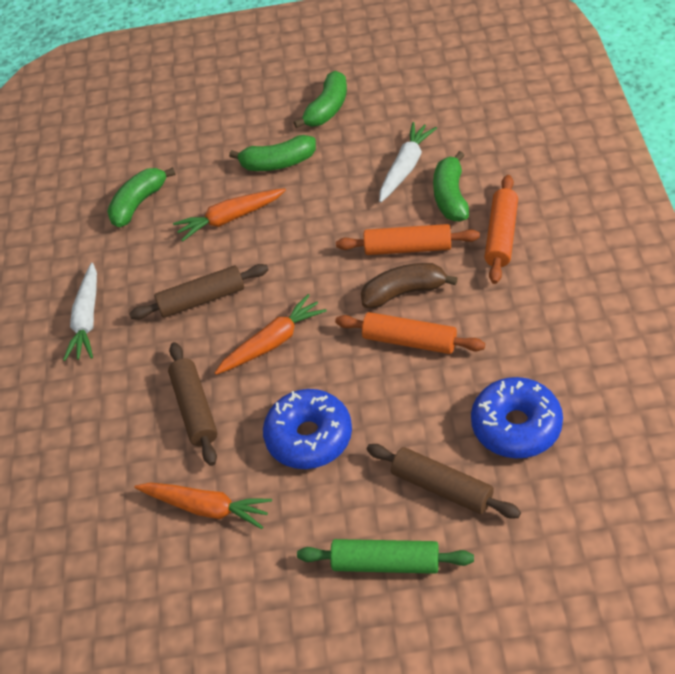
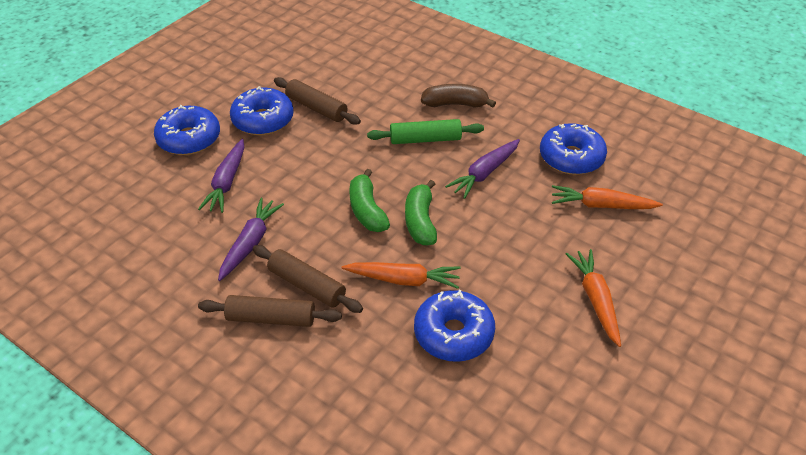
blue donut: 2 -> 4
green banana: 4 -> 2
orange rolling pin: 3 -> 0
purple carrot: 0 -> 3
white carrot: 2 -> 0

